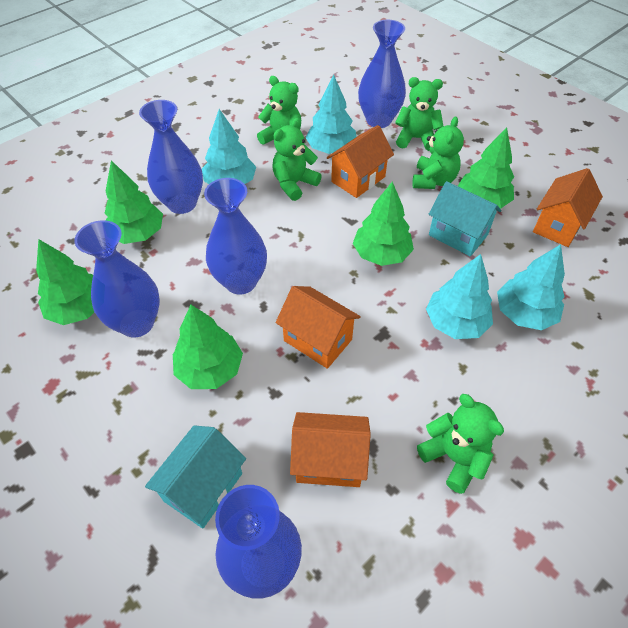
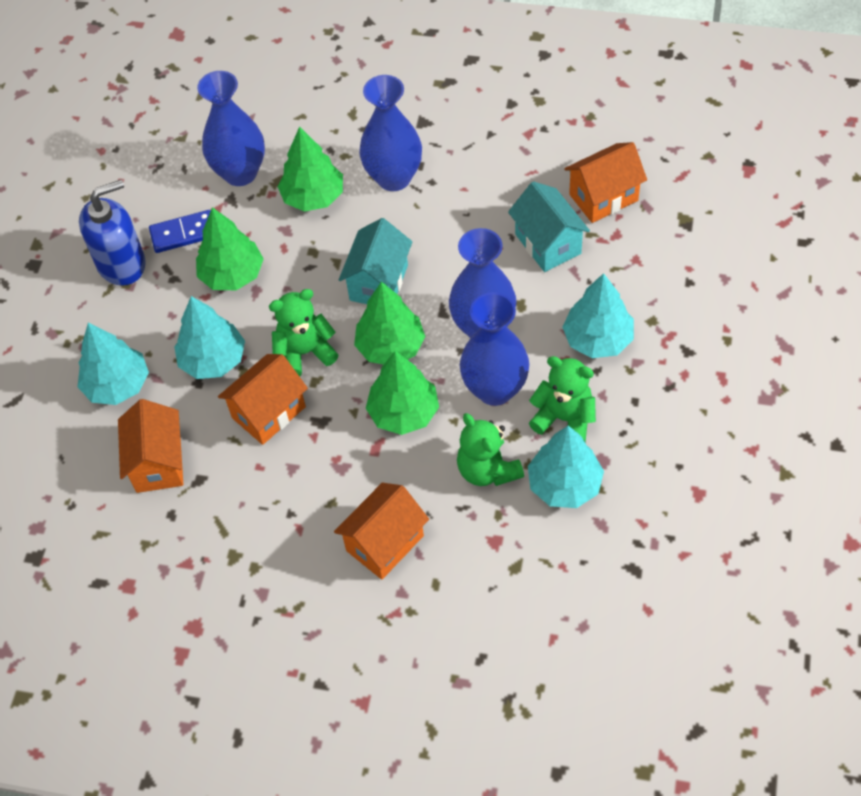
blue domino: 0 -> 1
blue soap dispenser: 0 -> 1
blue vase: 5 -> 4
green teddy bear: 5 -> 3
green tree: 5 -> 4

